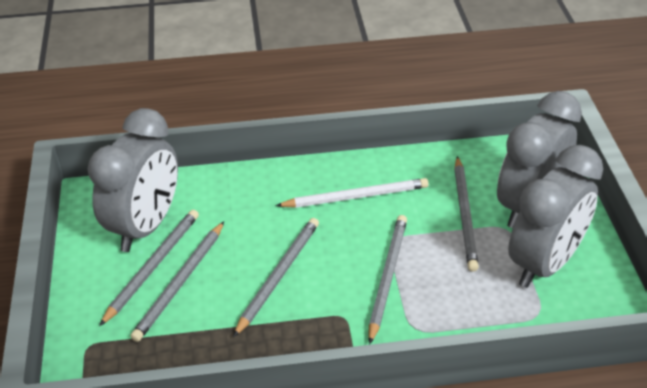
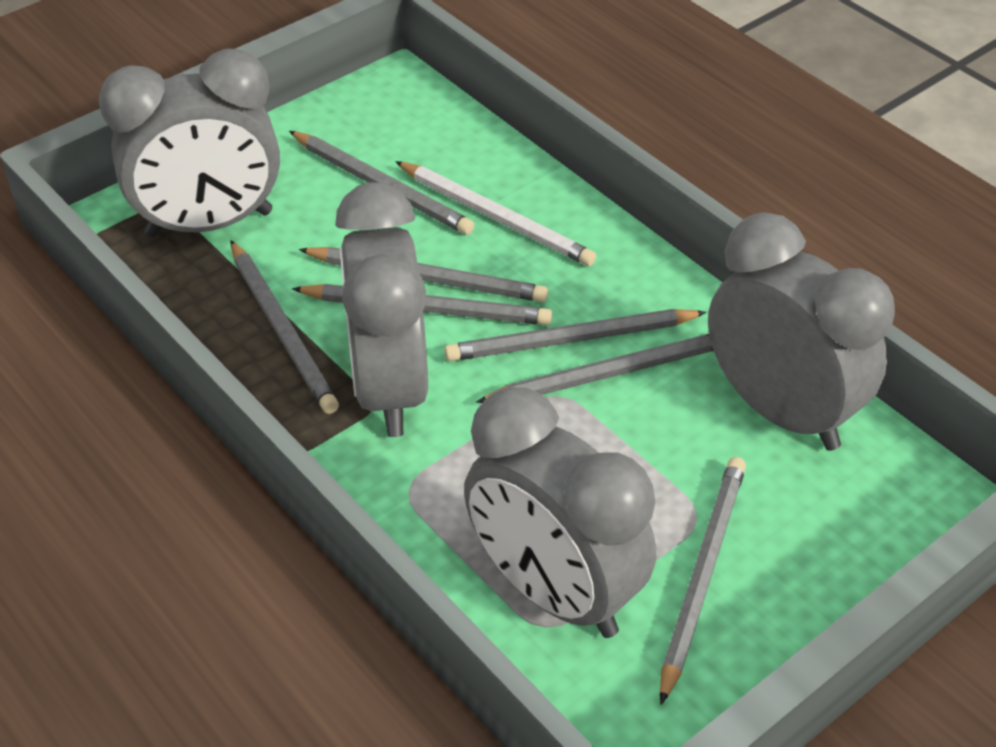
grey clock: 3 -> 4
grey pencil: 5 -> 7

